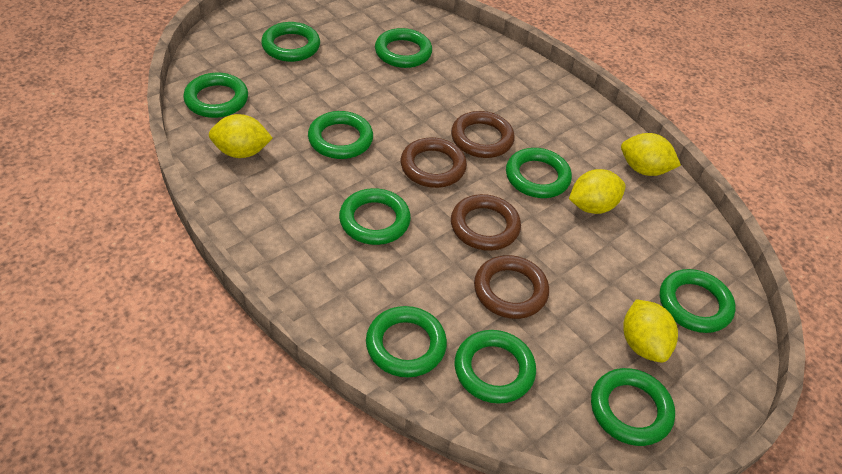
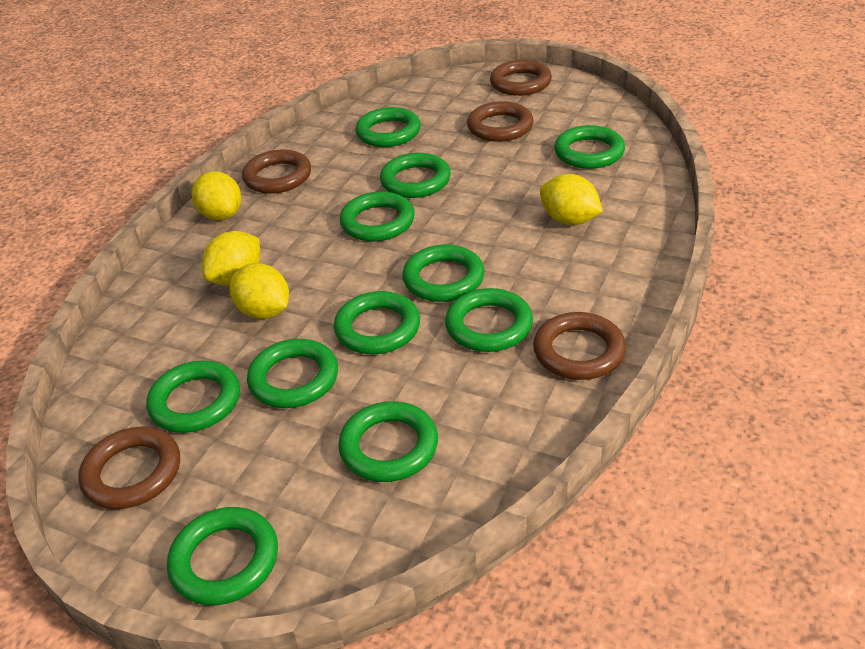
brown ring: 4 -> 5
green ring: 10 -> 11

